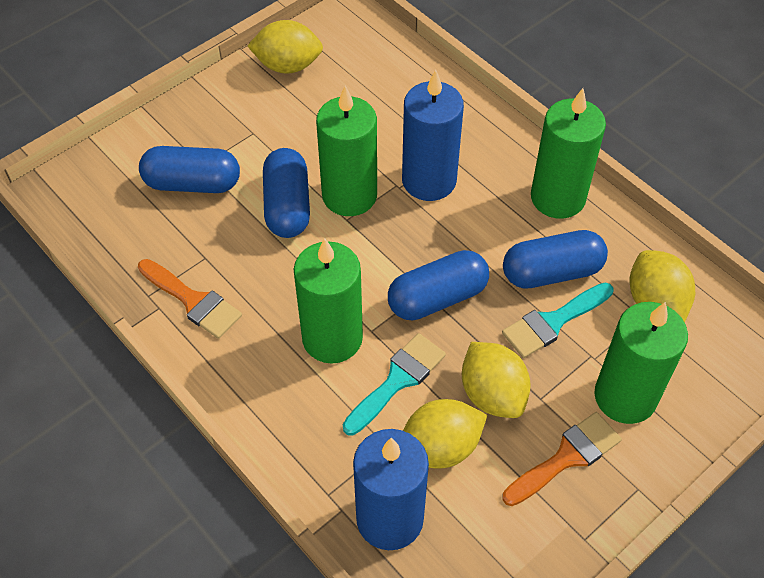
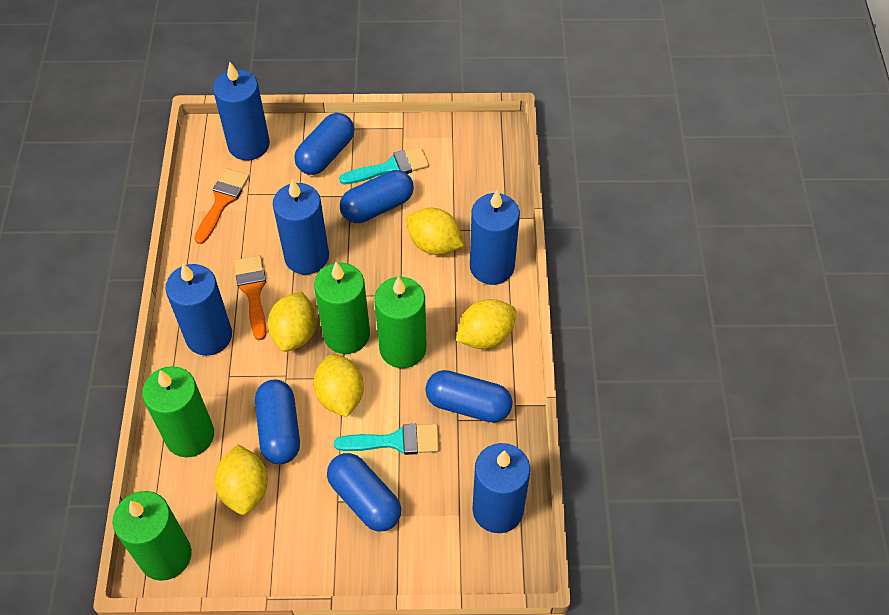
blue candle: 2 -> 5
blue capsule: 4 -> 5
yellow lemon: 4 -> 5

